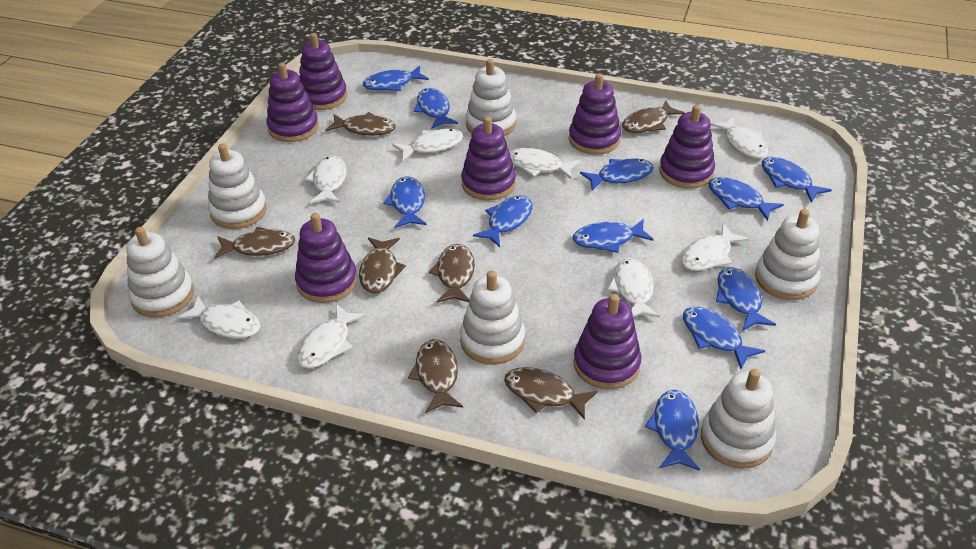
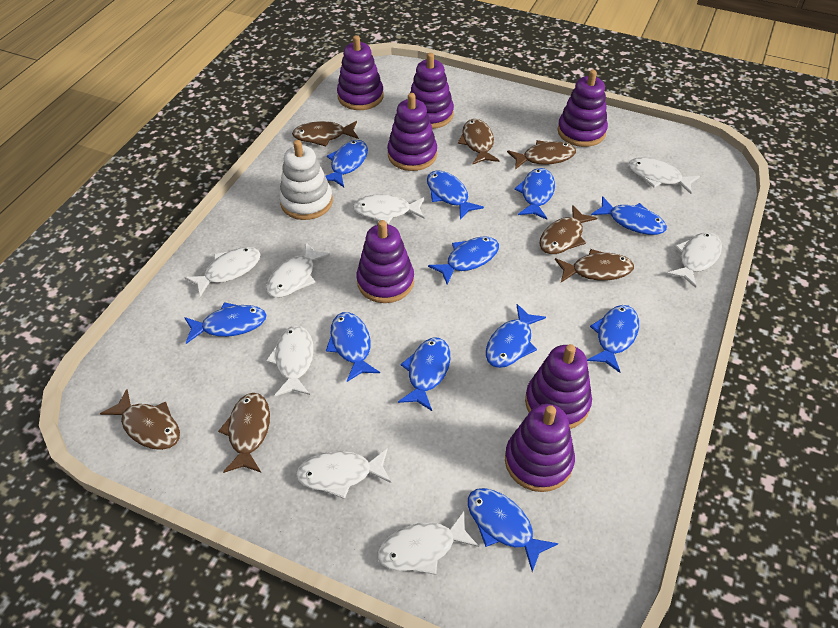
white stacking toy: 6 -> 1

